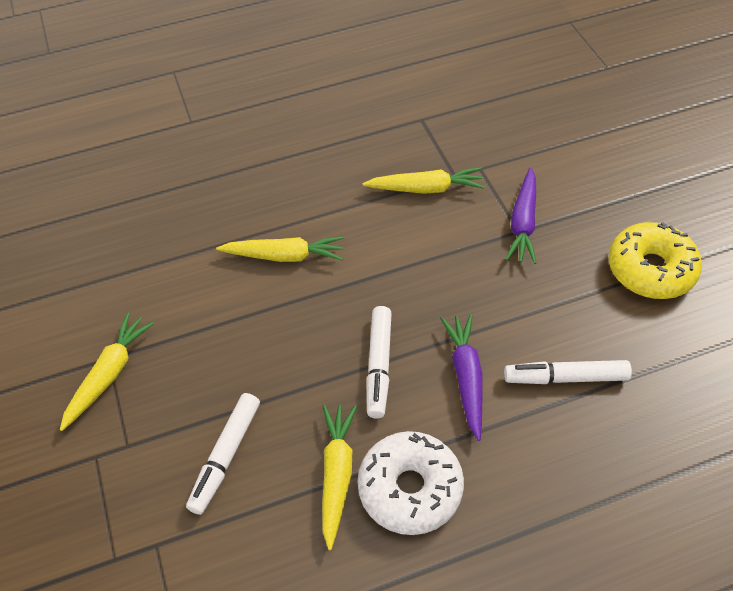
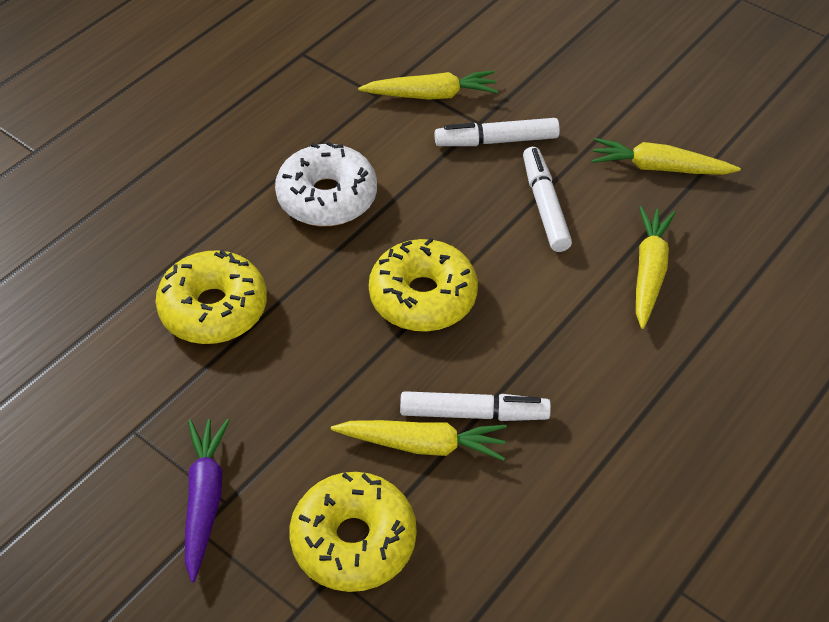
purple carrot: 2 -> 1
yellow donut: 1 -> 3

